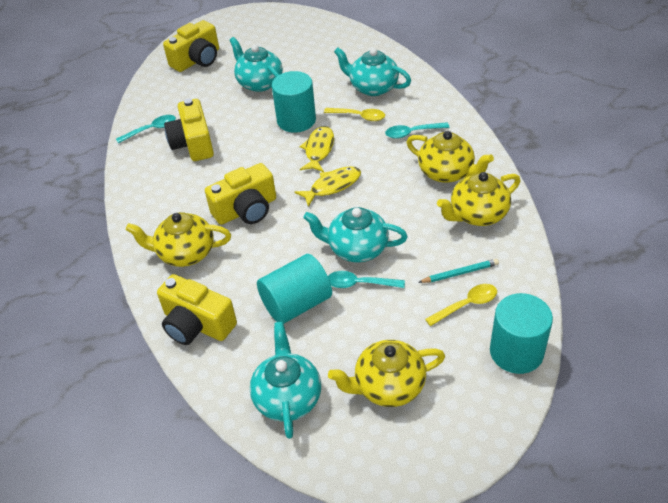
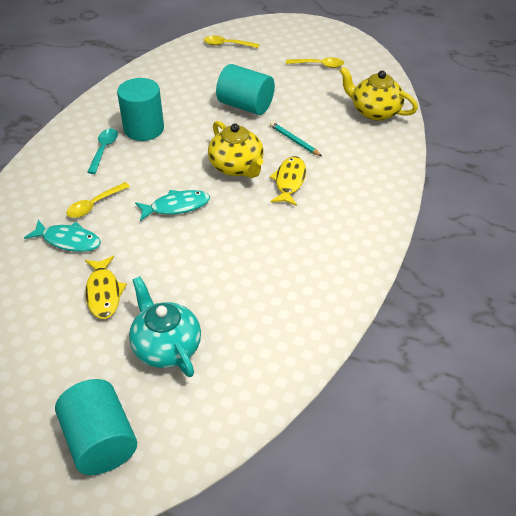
turquoise fish: 0 -> 2
turquoise spoon: 3 -> 1
turquoise teapot: 4 -> 1
yellow camera: 4 -> 0
yellow spoon: 2 -> 3
yellow teapot: 4 -> 2

